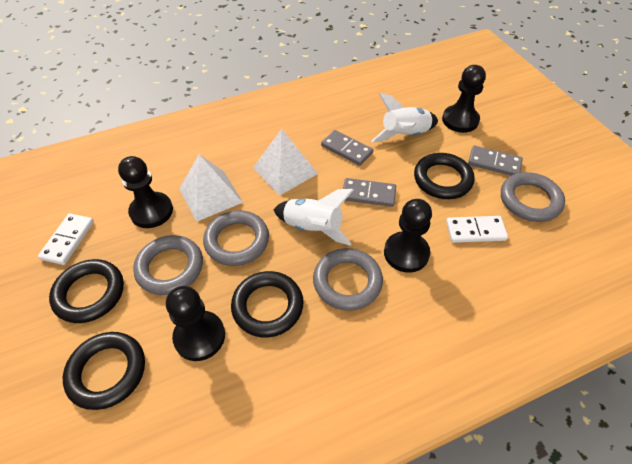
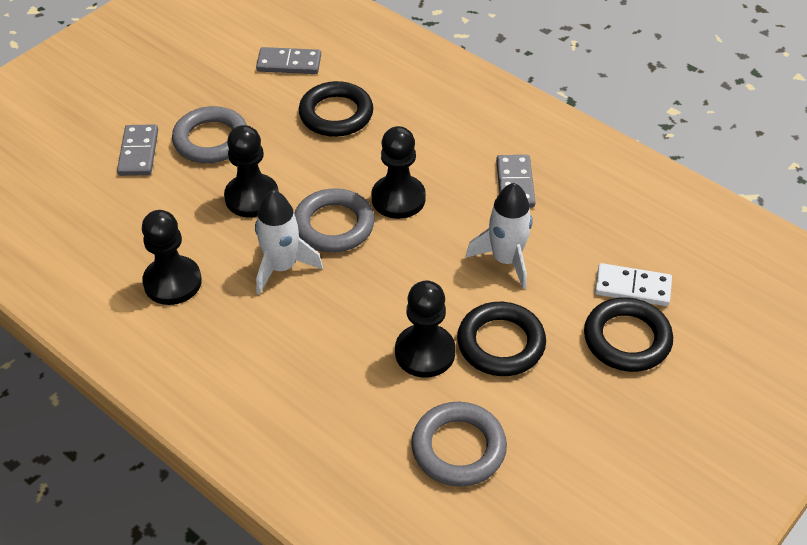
black ring: 4 -> 3
grey ring: 4 -> 3
white domino: 2 -> 1
white pyramid: 2 -> 0

